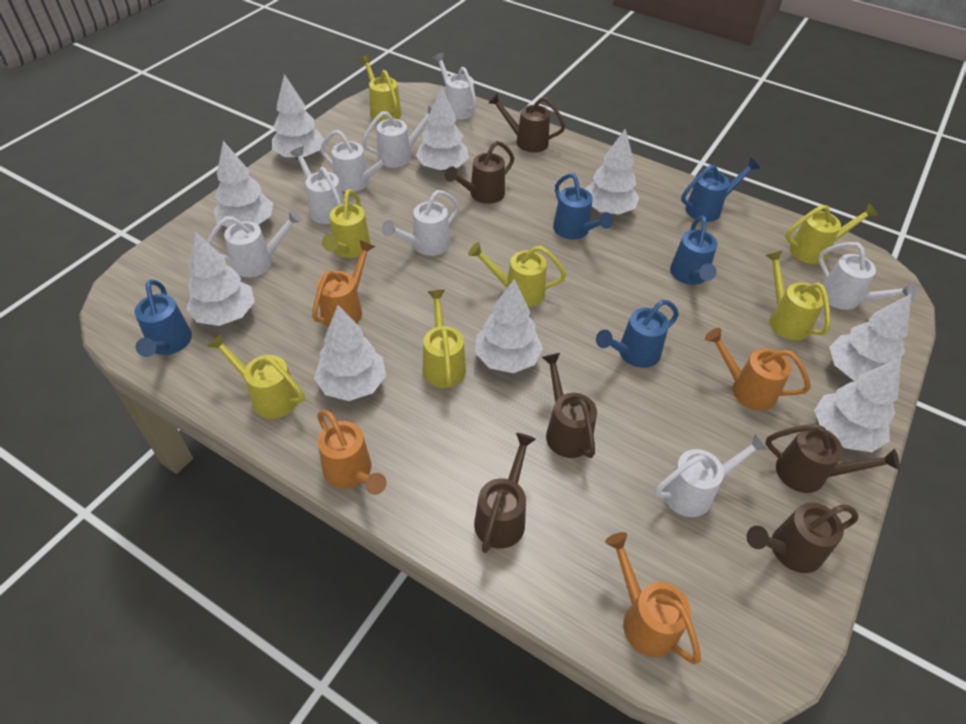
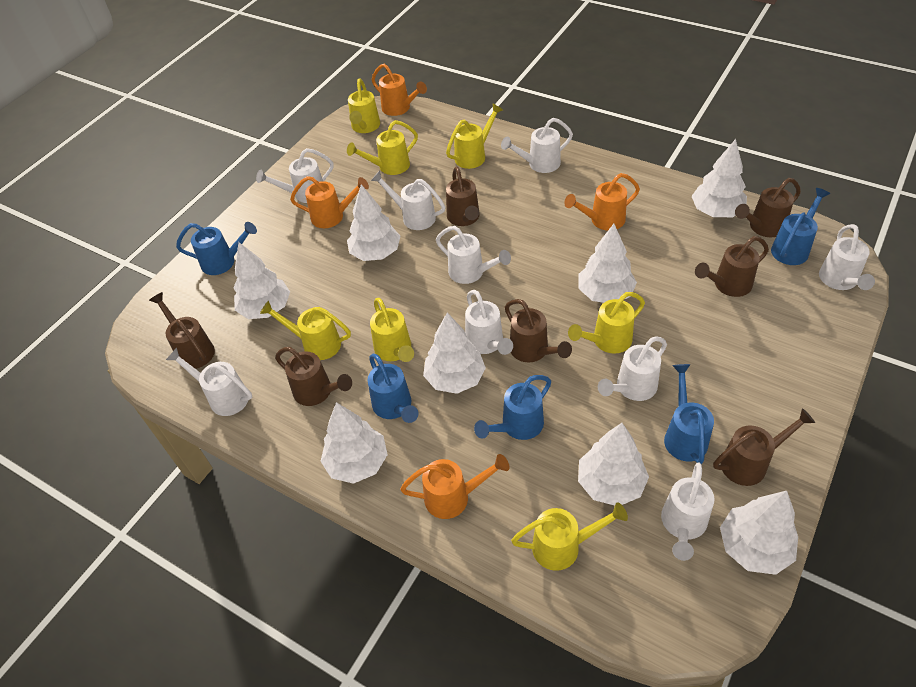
brown watering can: 6 -> 7
white tree: 9 -> 8
white watering can: 8 -> 9

